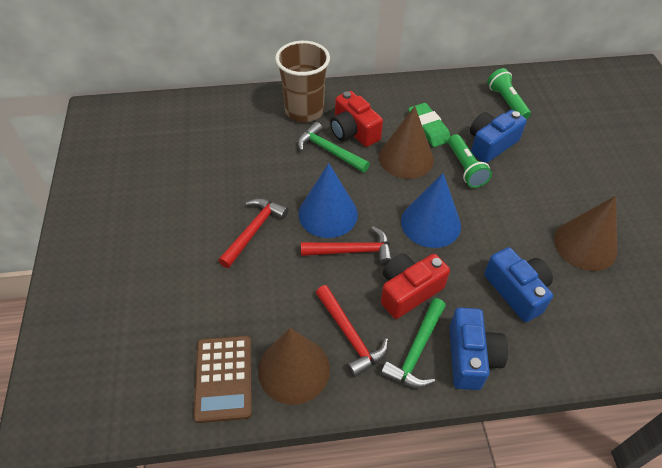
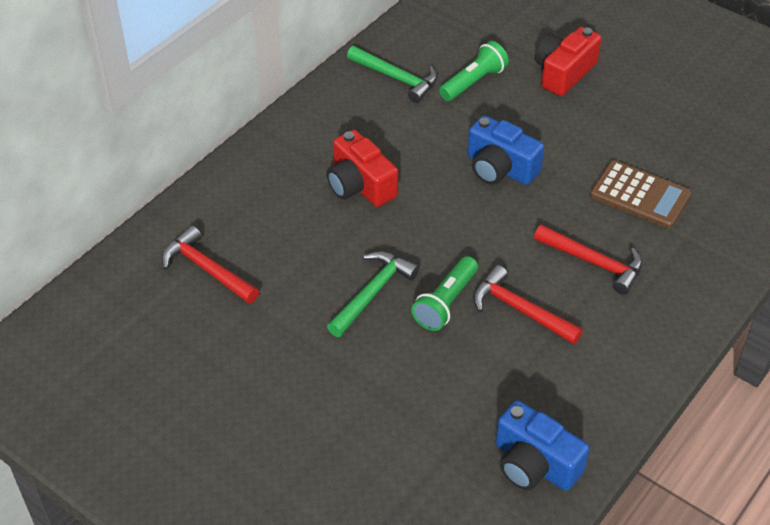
blue camera: 3 -> 2
blue cone: 2 -> 0
brown cone: 3 -> 0
brown cup: 1 -> 0
green eraser: 1 -> 0

